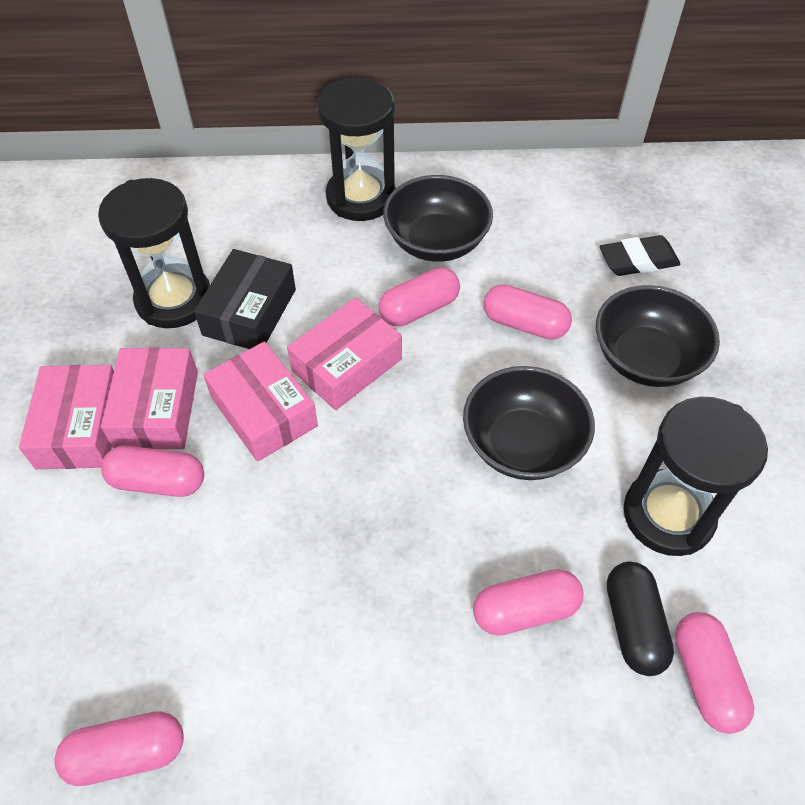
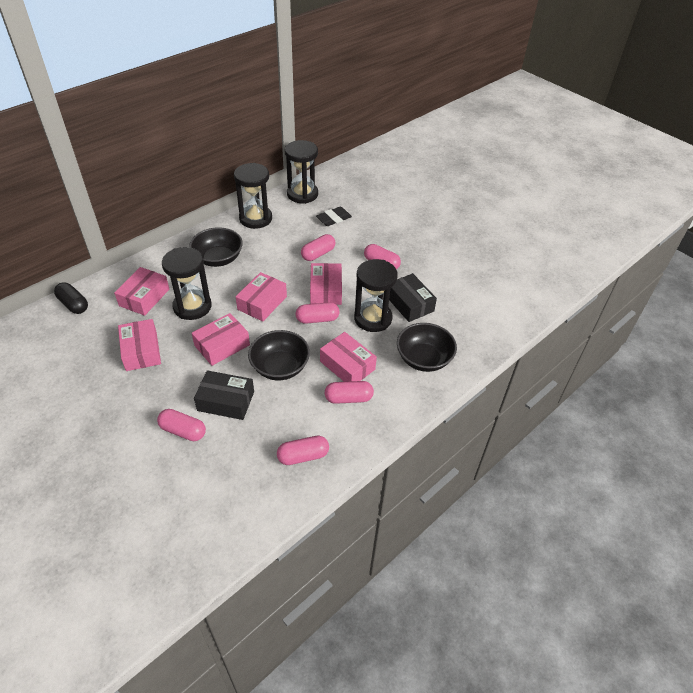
black box: 1 -> 2
black hourglass: 3 -> 4
pink box: 4 -> 6

